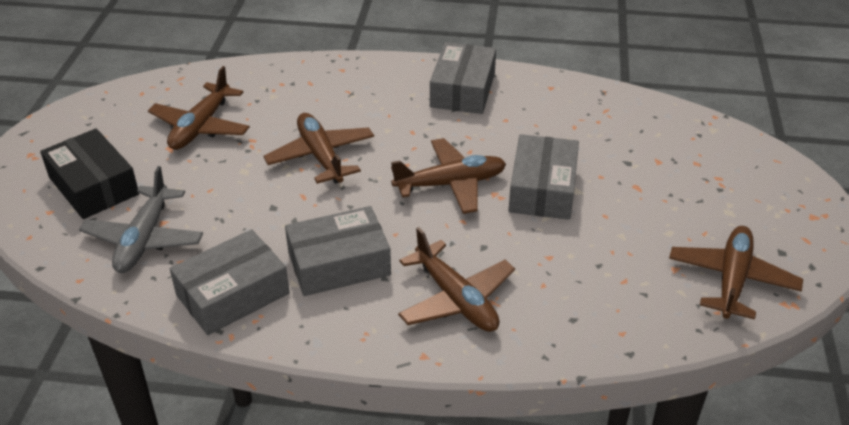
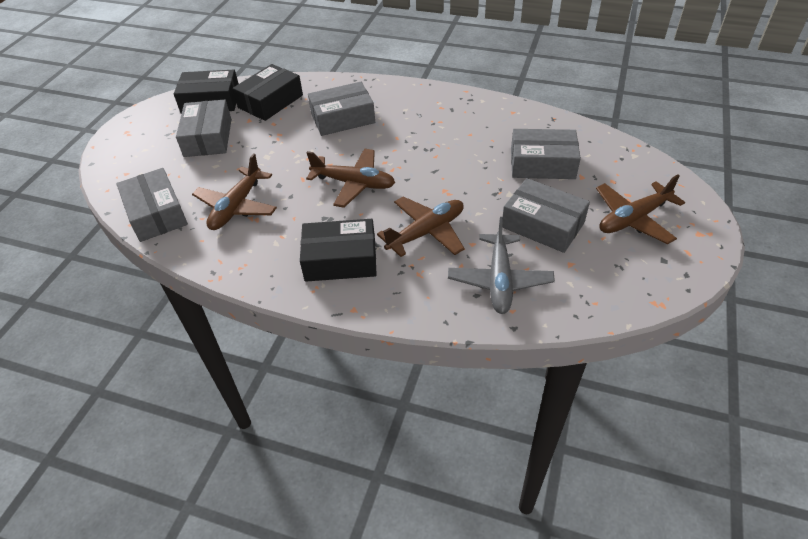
black box: 1 -> 3
brown plane: 5 -> 4
grey box: 4 -> 5

